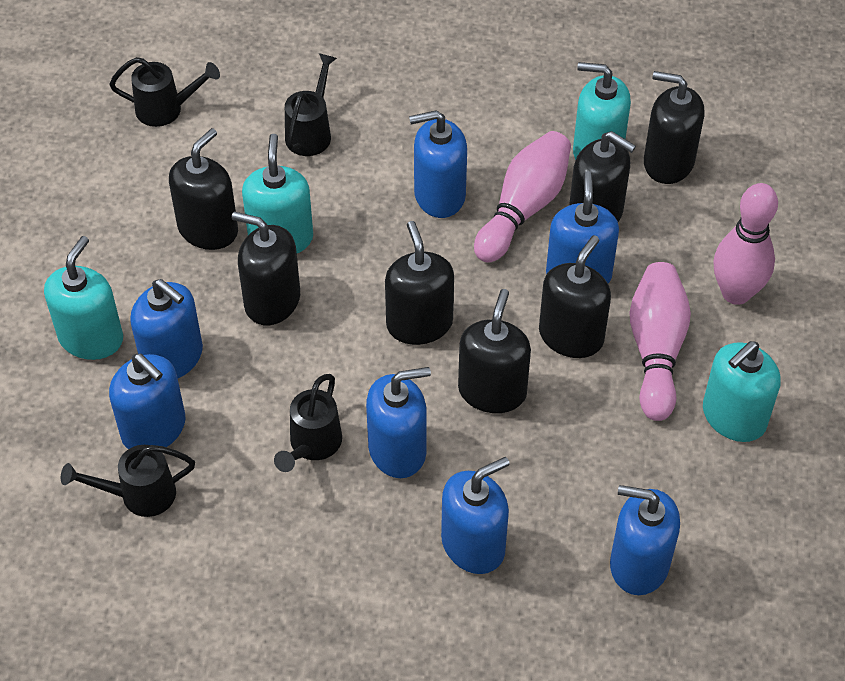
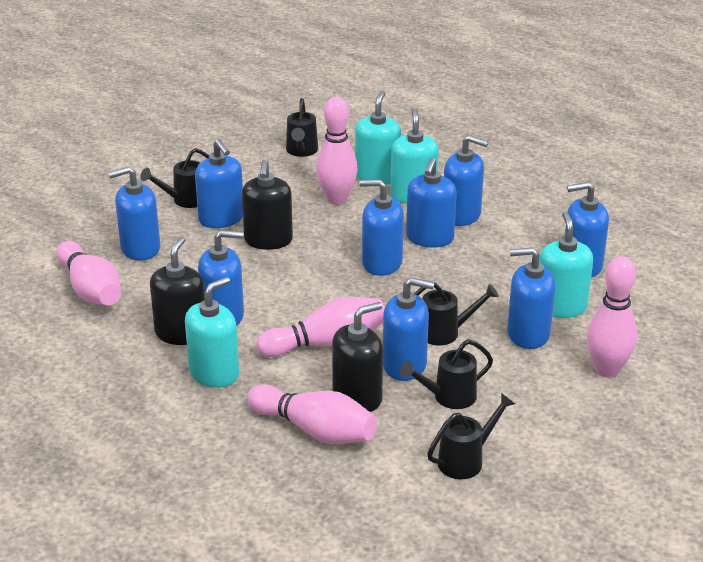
black soap dispenser: 7 -> 3
black watering can: 4 -> 5
blue soap dispenser: 7 -> 9
pink bowling pin: 3 -> 5

